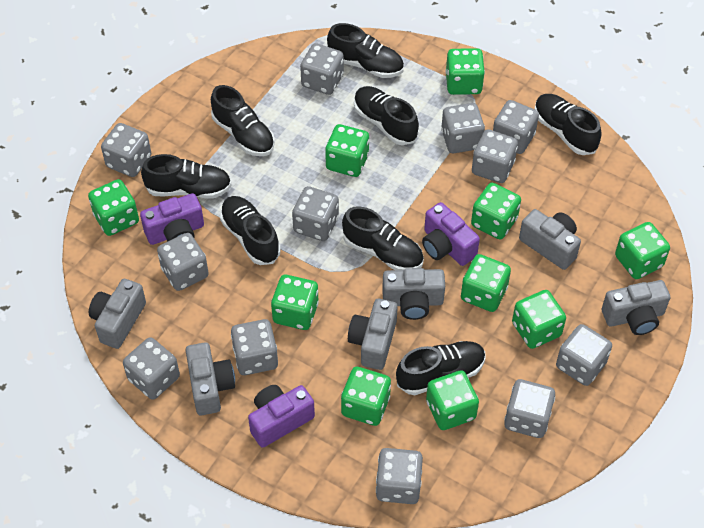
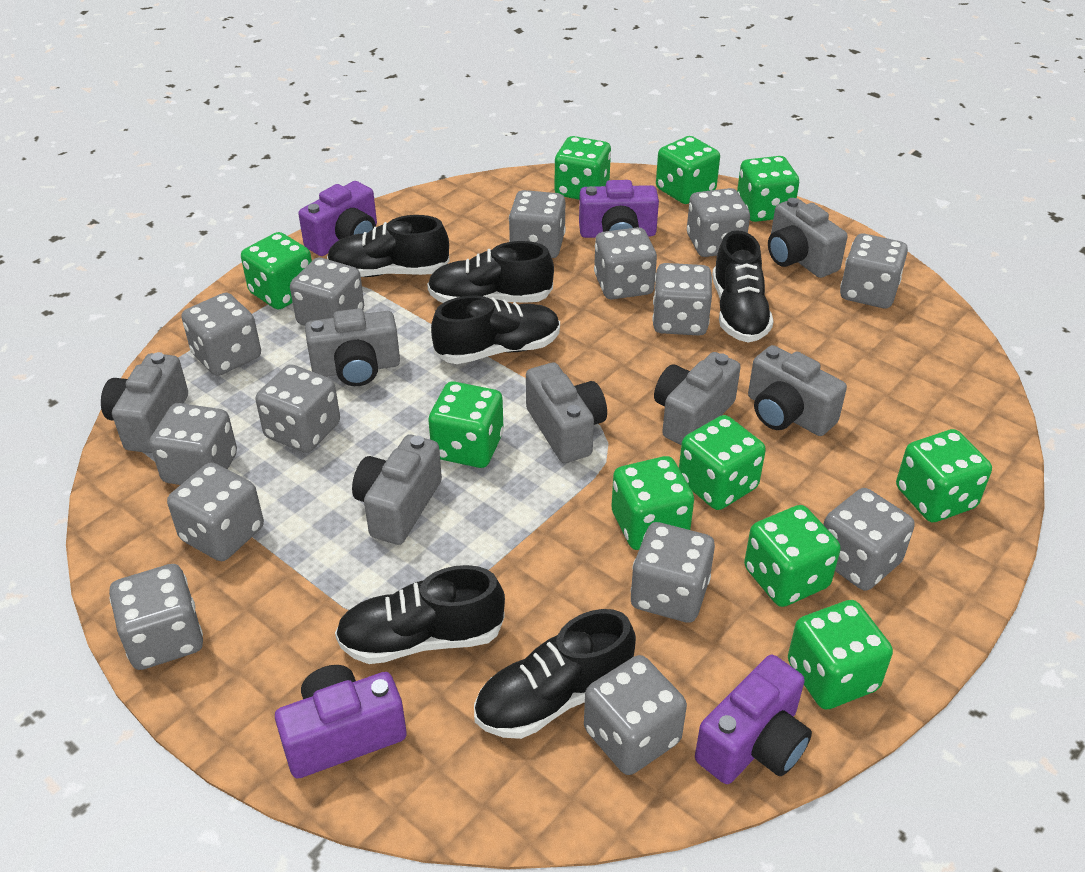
black shoe: 8 -> 6
grey camera: 6 -> 7
grey dice: 12 -> 14
purple camera: 3 -> 4

